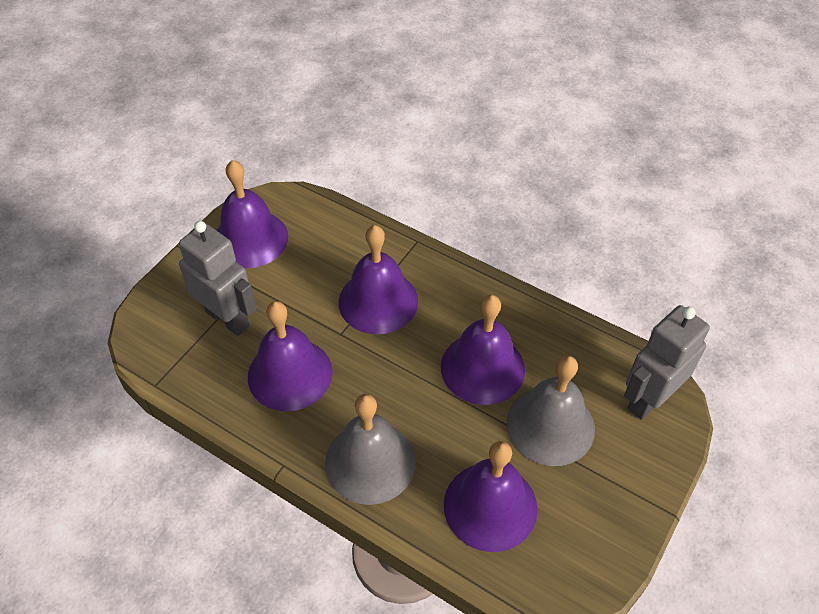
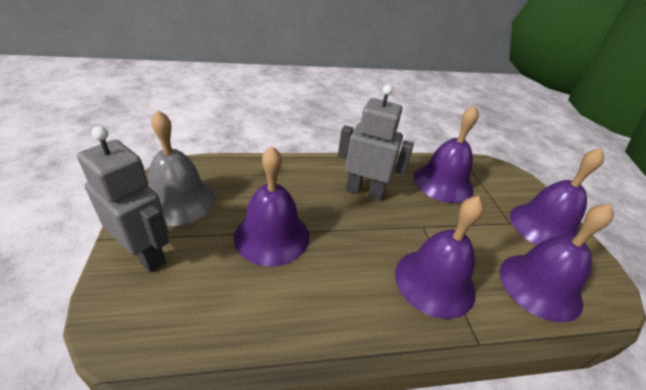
grey bell: 2 -> 1

